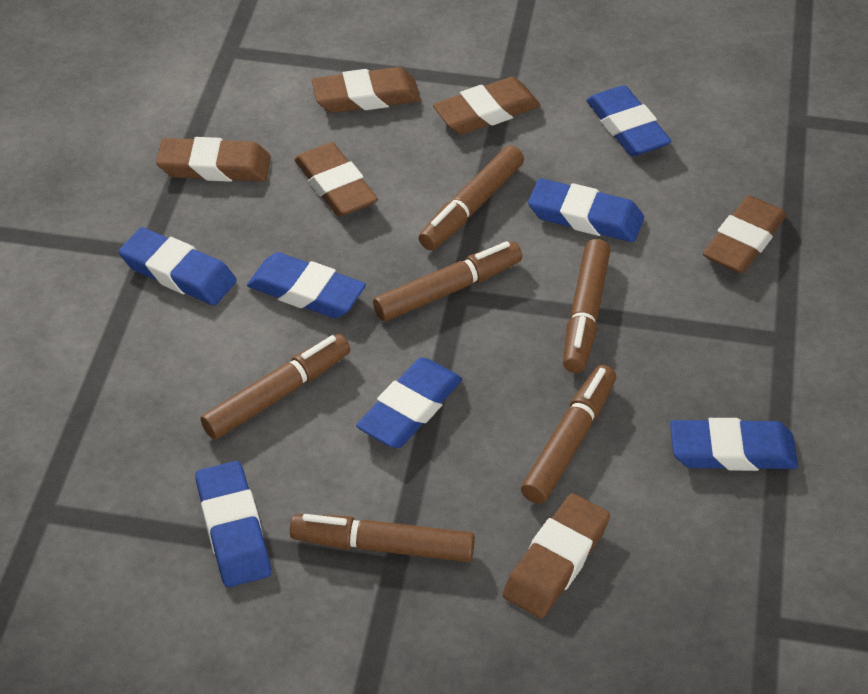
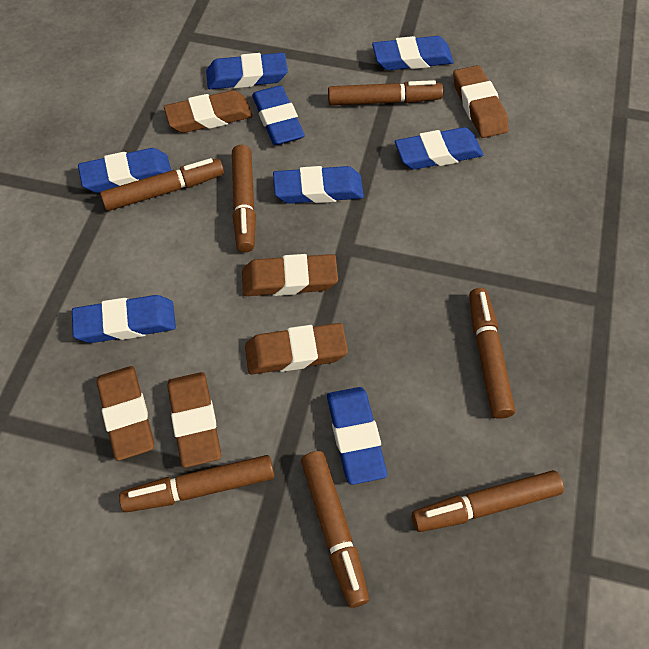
blue eraser: 7 -> 8
brown marker: 6 -> 7

